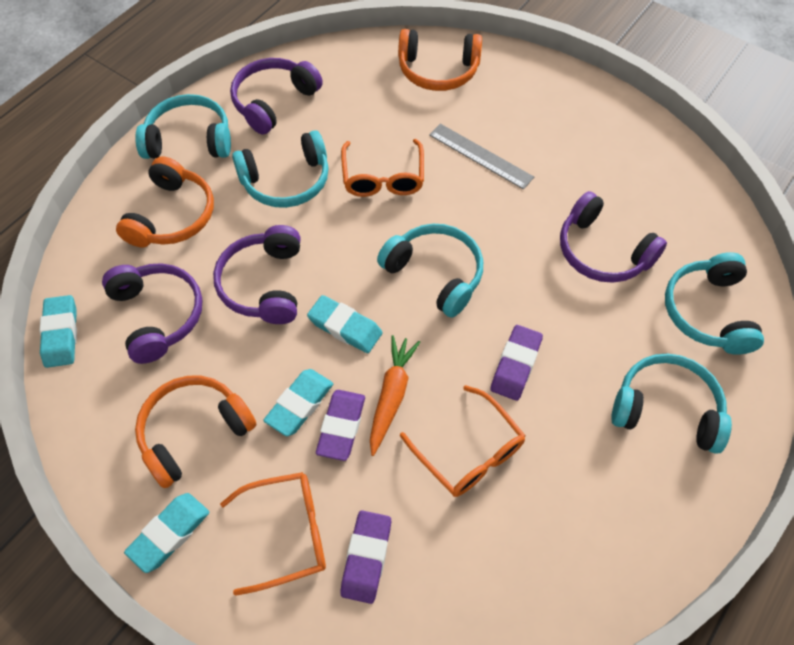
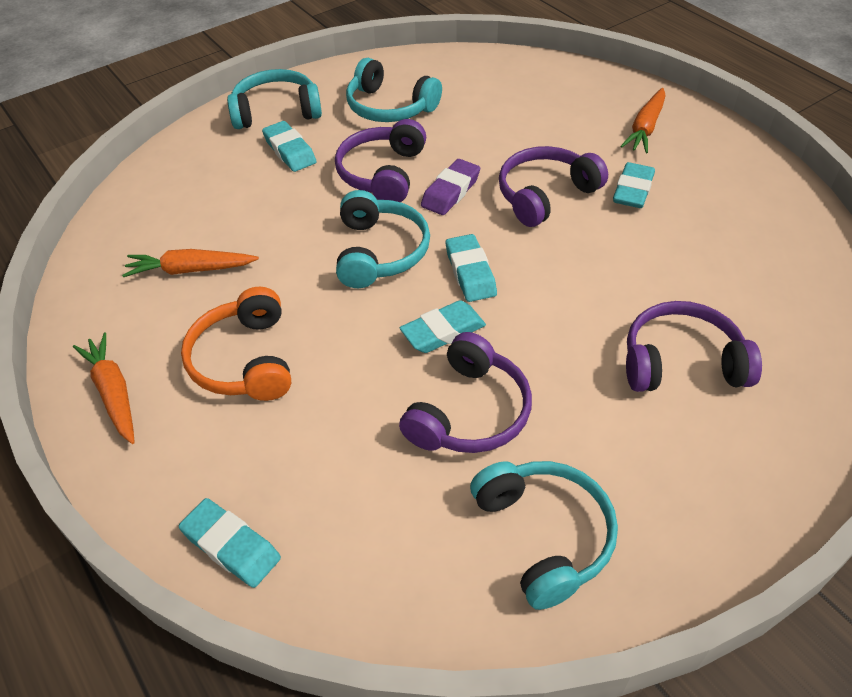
grey ruler: 1 -> 0
orange carrot: 1 -> 3
orange glasses: 3 -> 0
orange headphones: 3 -> 1
purple eraser: 3 -> 1
turquoise eraser: 4 -> 5
turquoise headphones: 5 -> 4

